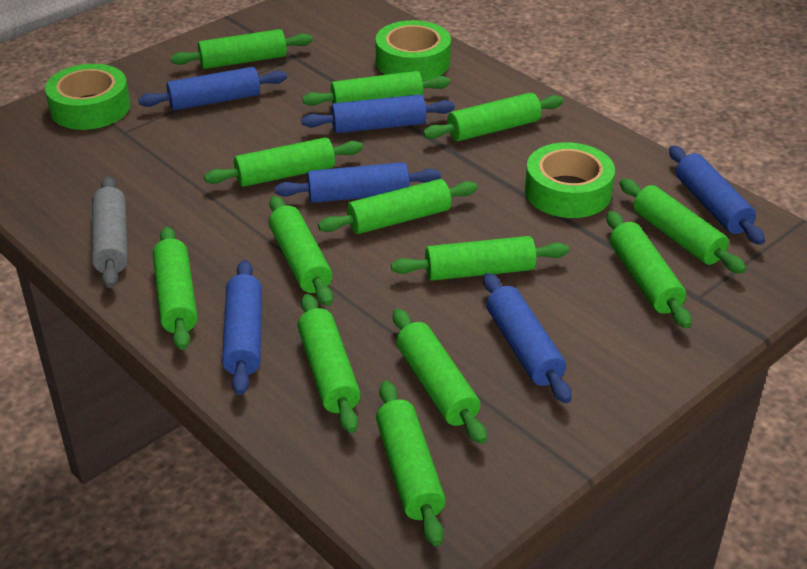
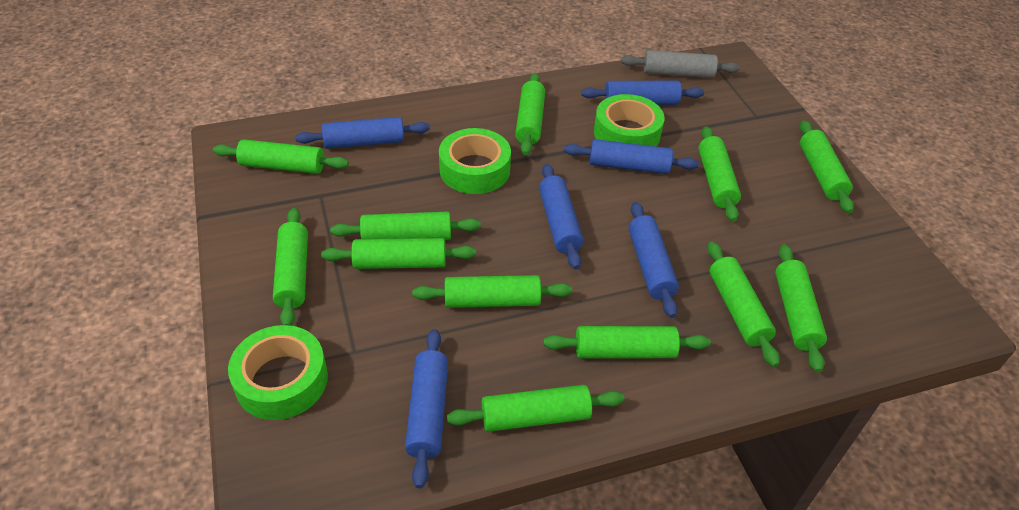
green rolling pin: 13 -> 12

